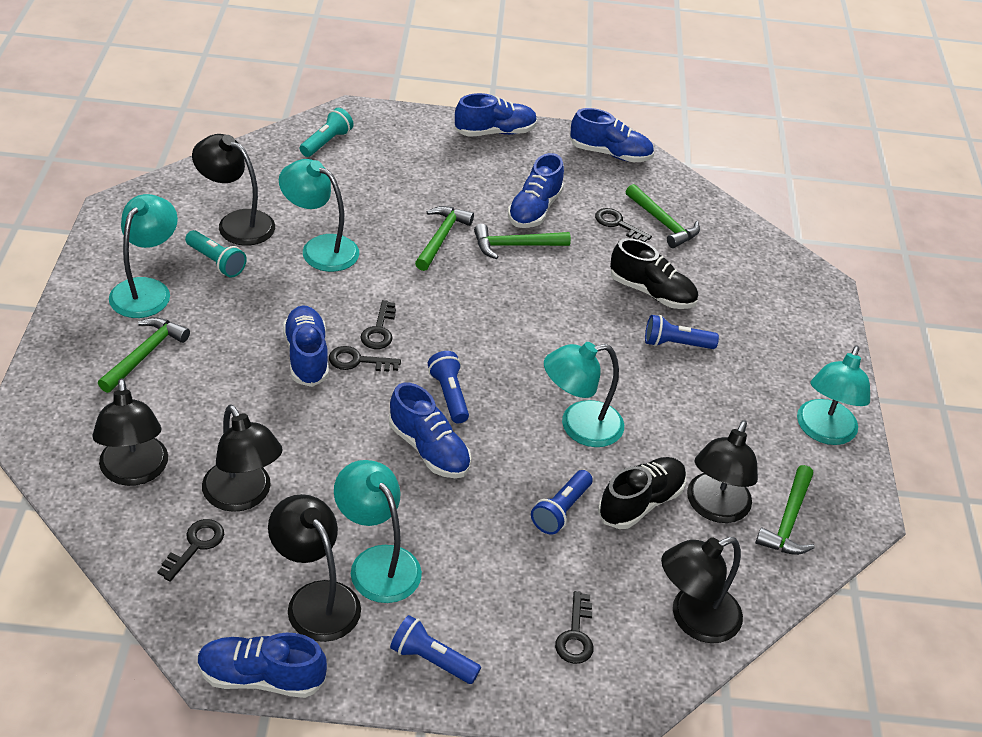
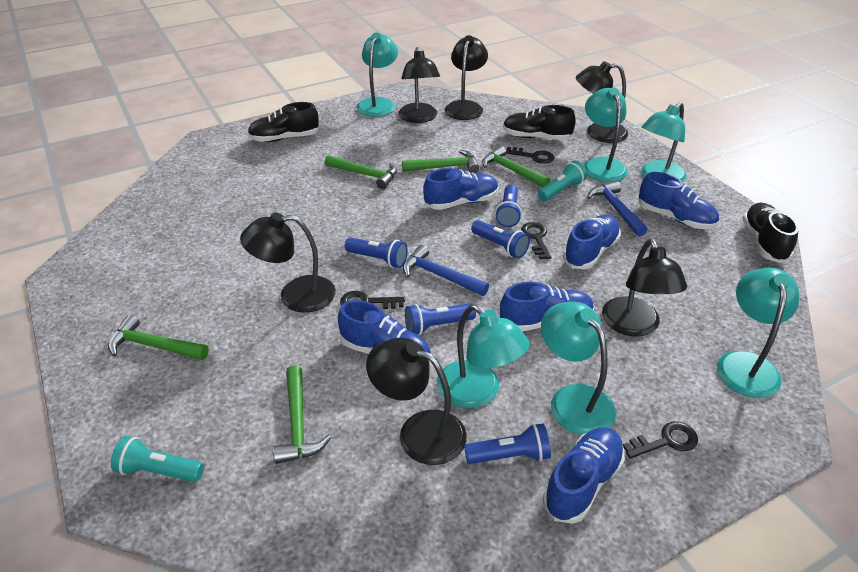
black key: 5 -> 4
black shoe: 2 -> 3
blue flashlight: 4 -> 5
blue hammer: 0 -> 2
turquoise lamp: 5 -> 6

